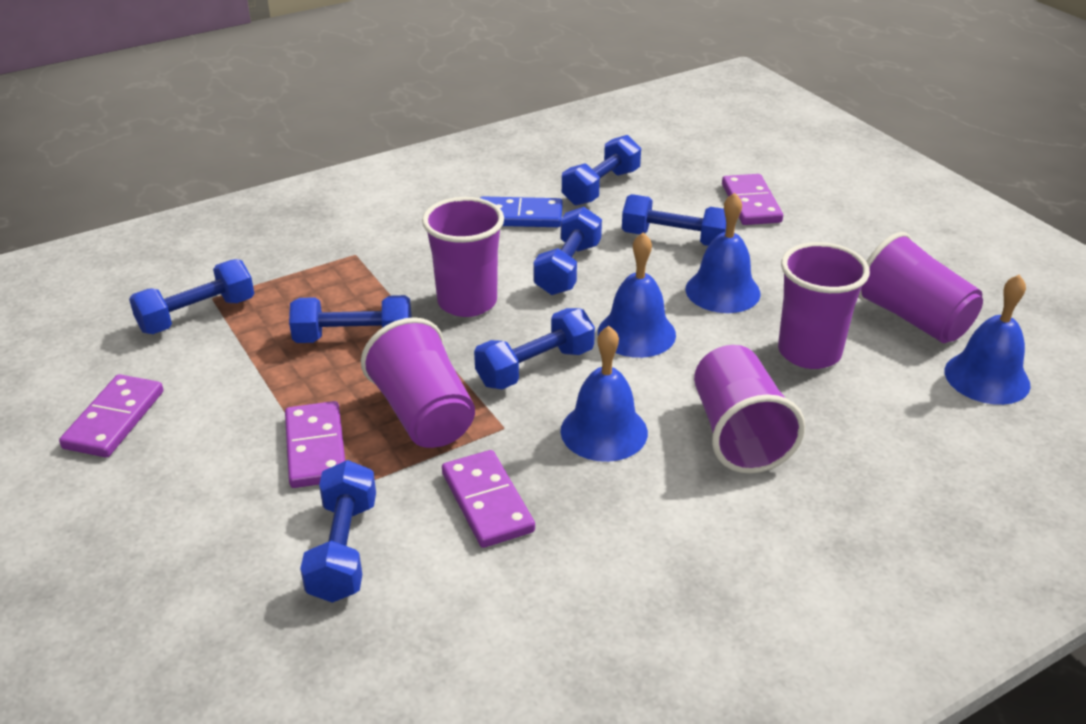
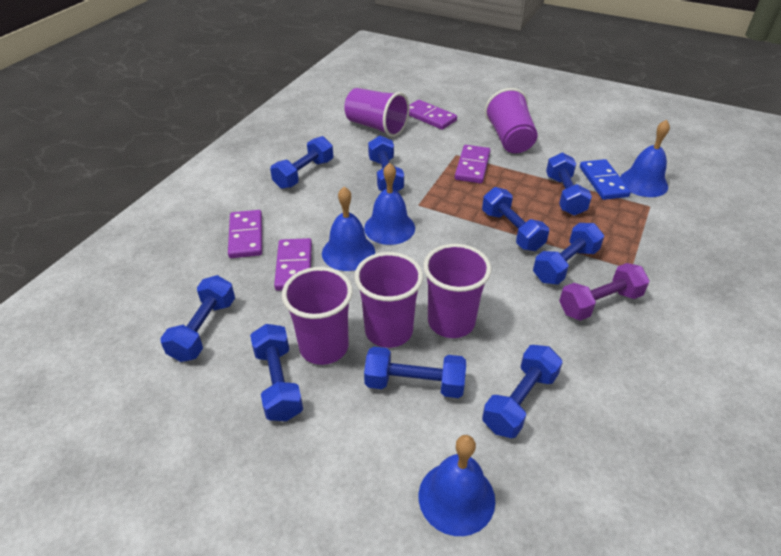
blue dumbbell: 7 -> 9
purple dumbbell: 0 -> 1

